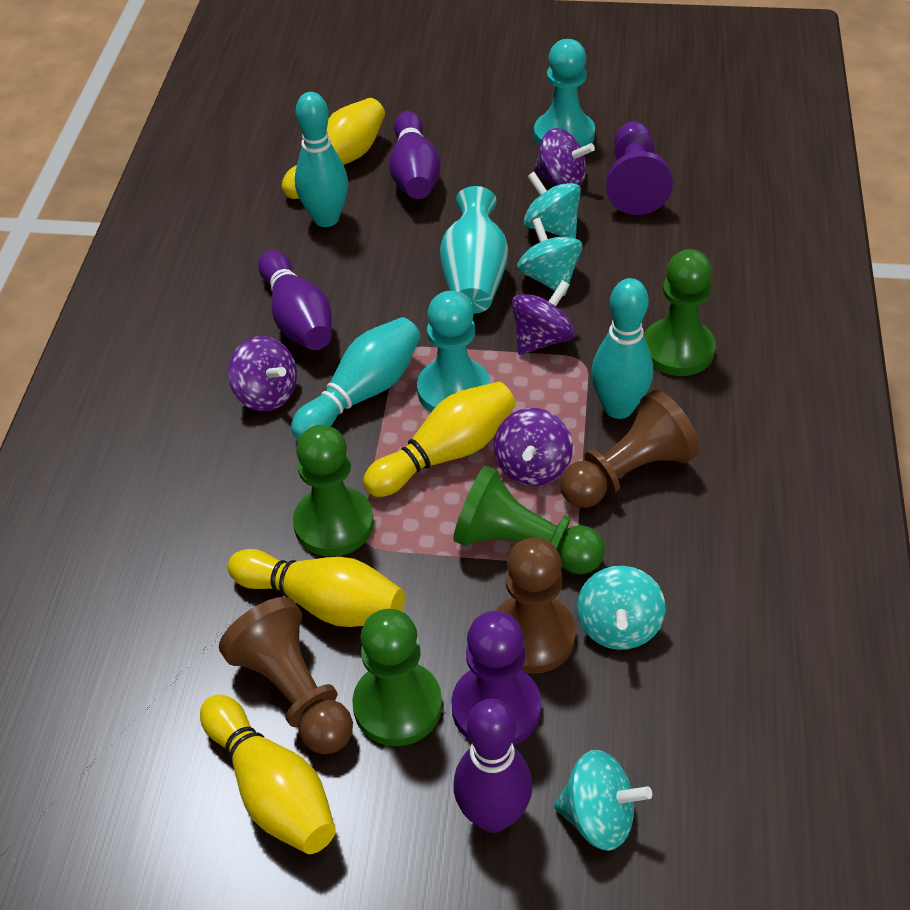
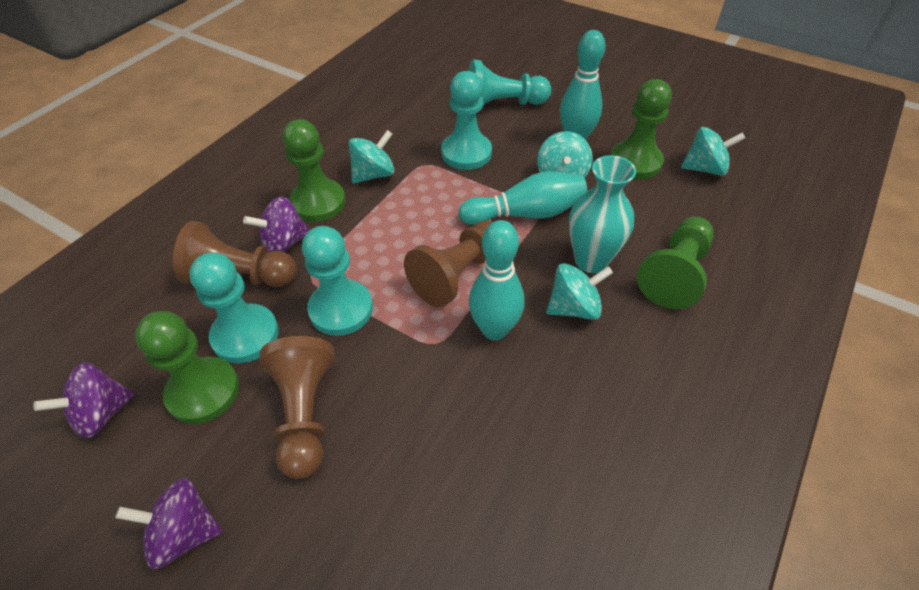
purple bowling pin: 3 -> 0
purple pawn: 2 -> 0
purple spinning top: 4 -> 3
turquoise pawn: 2 -> 4
yellow bowling pin: 4 -> 0

